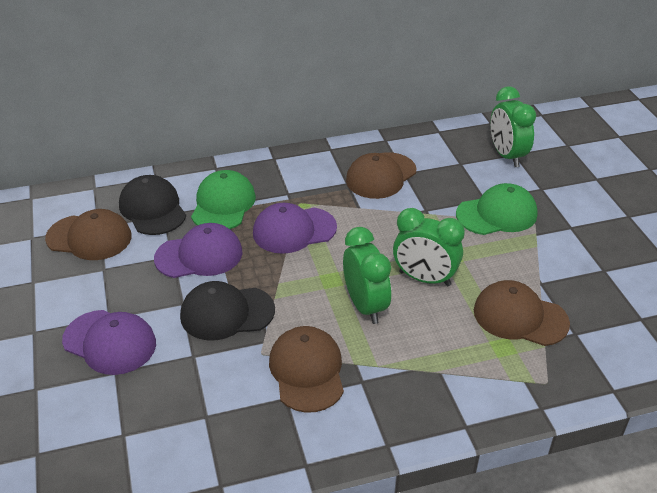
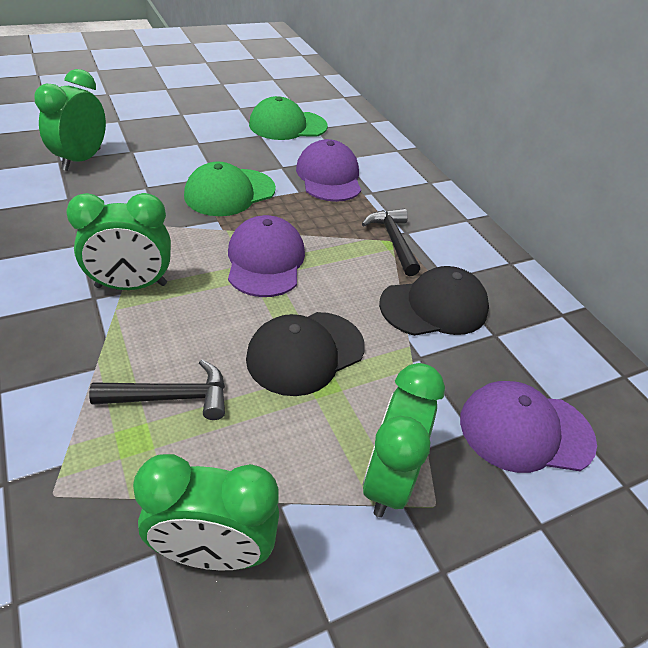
black hammer: 0 -> 2
brown cap: 4 -> 0
green clock: 3 -> 4

